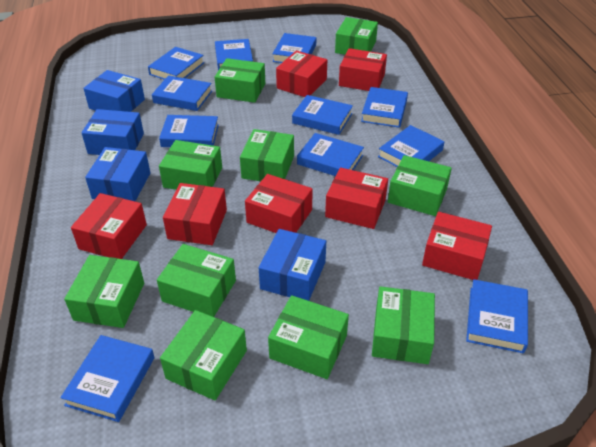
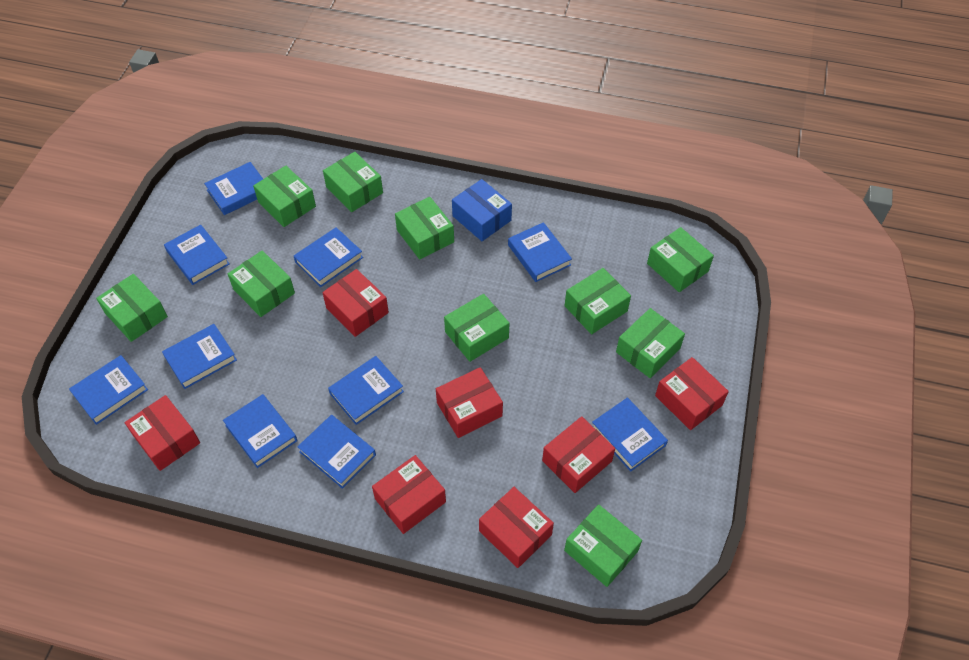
blue book: 11 -> 10
blue box: 4 -> 1

